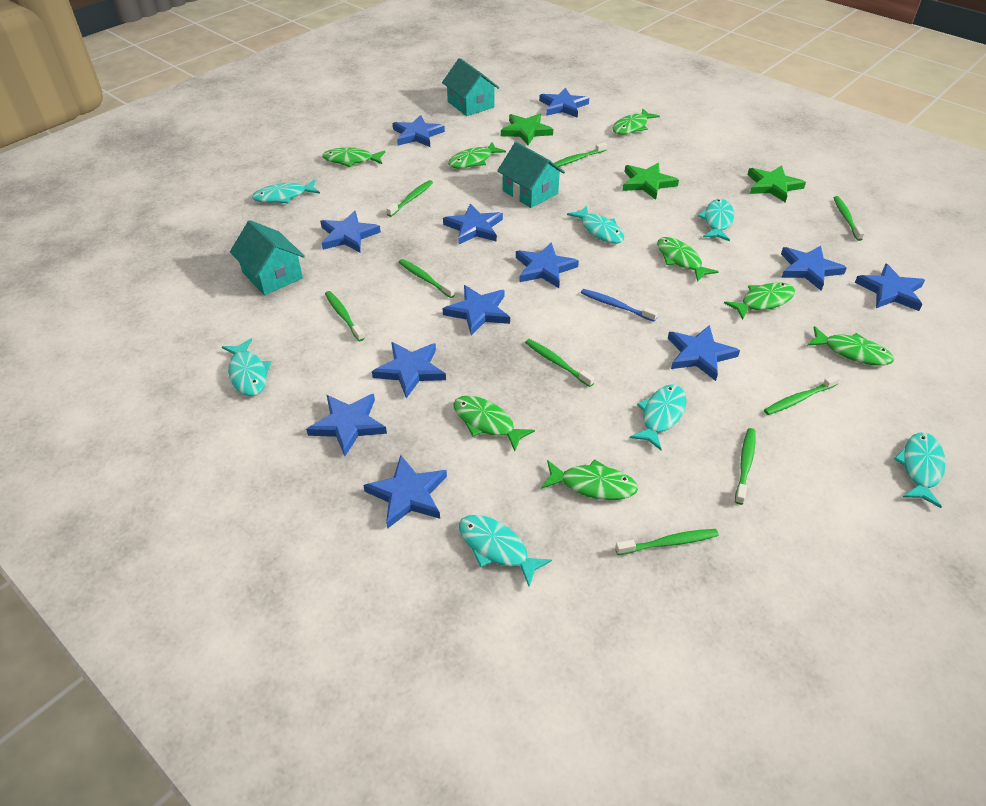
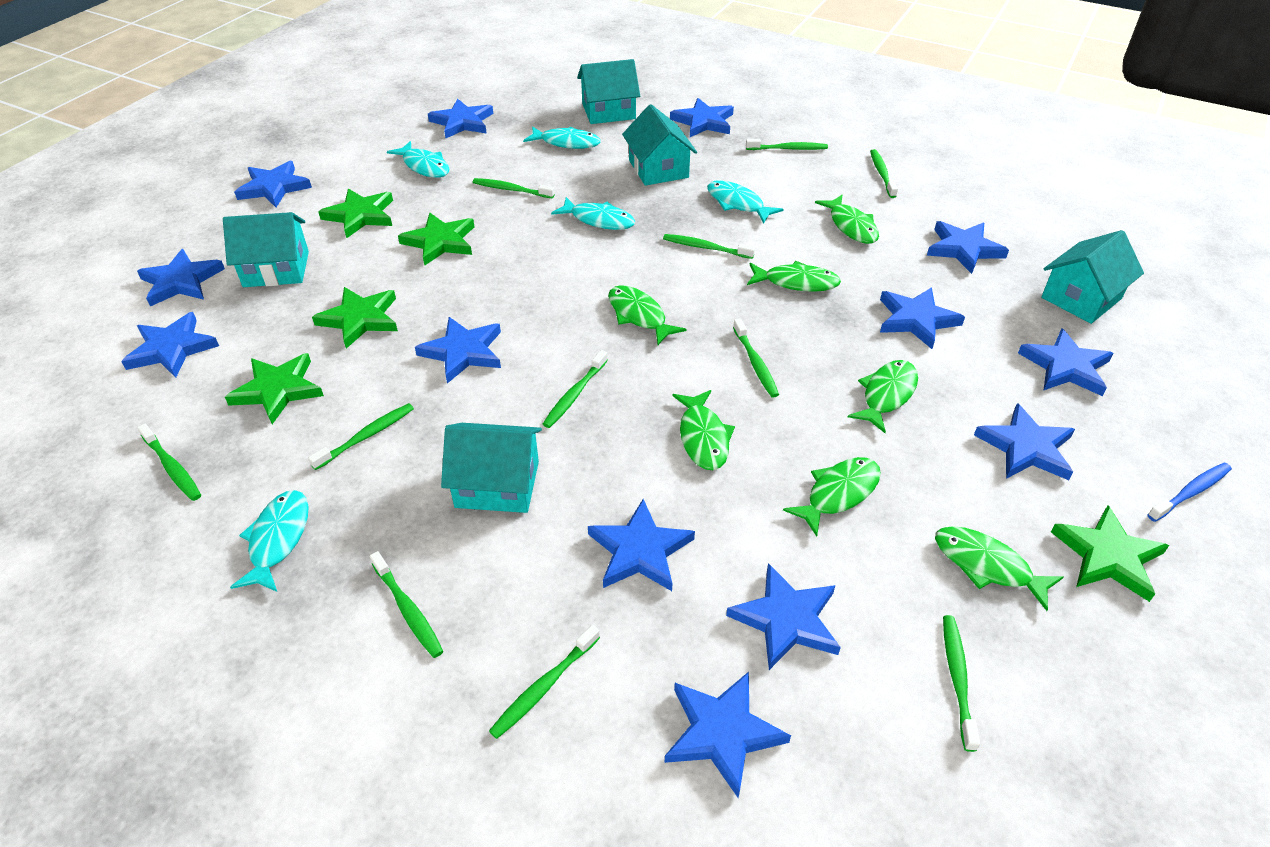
blue star: 12 -> 13
green fish: 8 -> 7
green star: 3 -> 5
green toothbrush: 9 -> 11
turquoise fish: 7 -> 5
turquoise house: 3 -> 5

